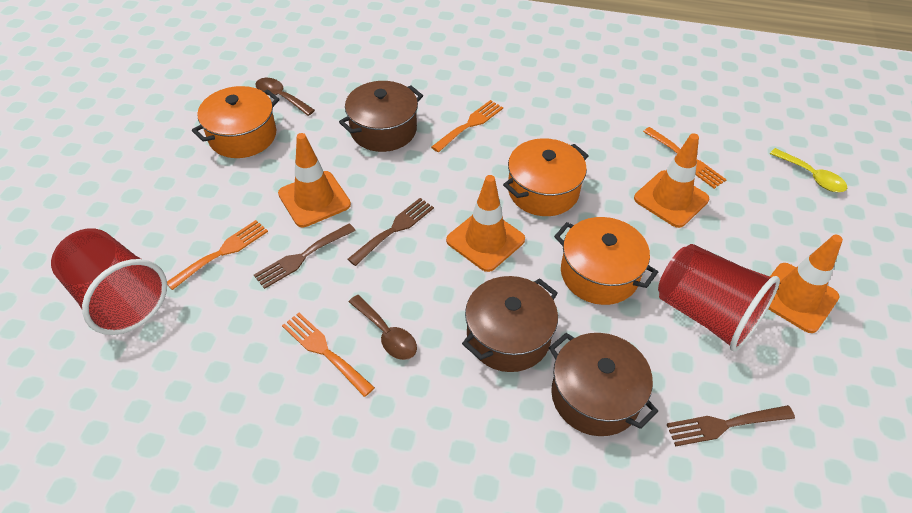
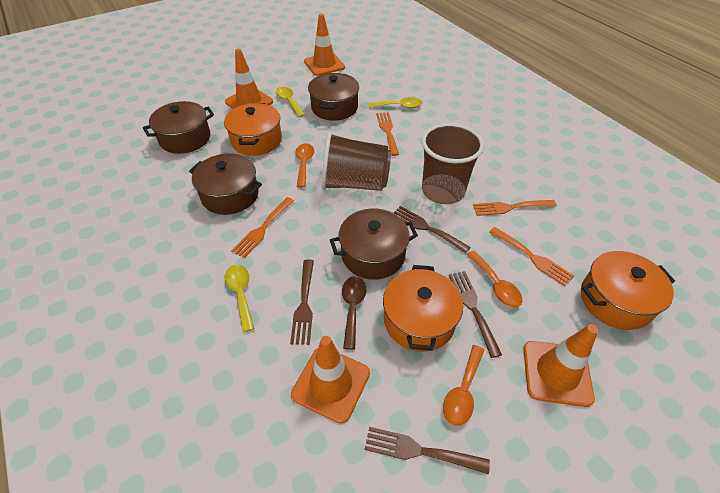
brown cup: 0 -> 2
brown fork: 3 -> 4
brown pot: 3 -> 4
brown spoon: 2 -> 1
orange spoon: 0 -> 3
red cup: 2 -> 0
yellow spoon: 1 -> 3

